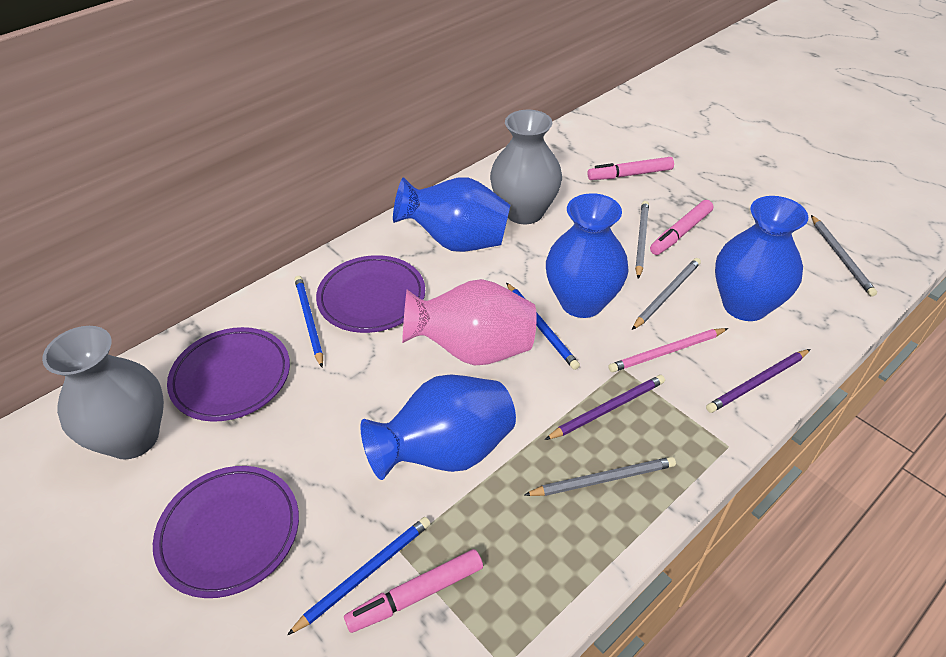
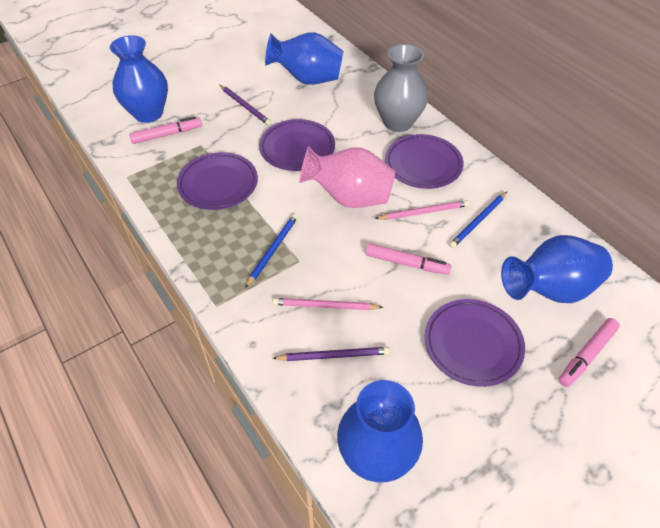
blue pencil: 3 -> 2
grey pencil: 4 -> 0
grey vase: 2 -> 1
pink pencil: 1 -> 2
purple plate: 3 -> 4

